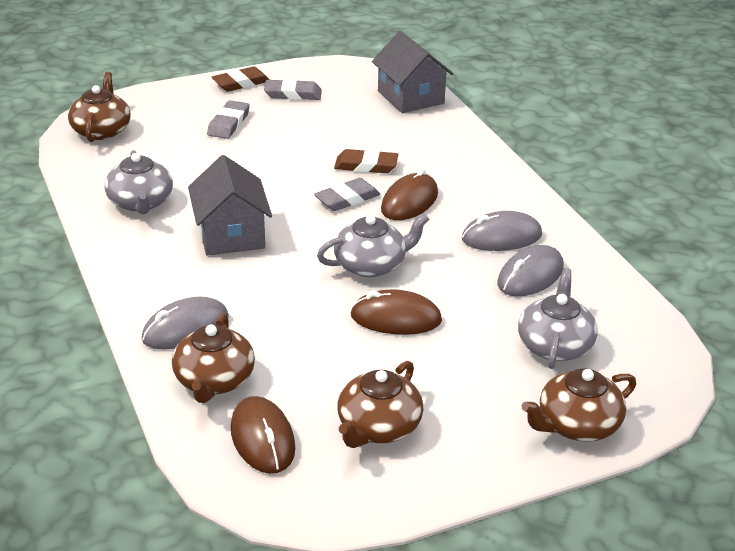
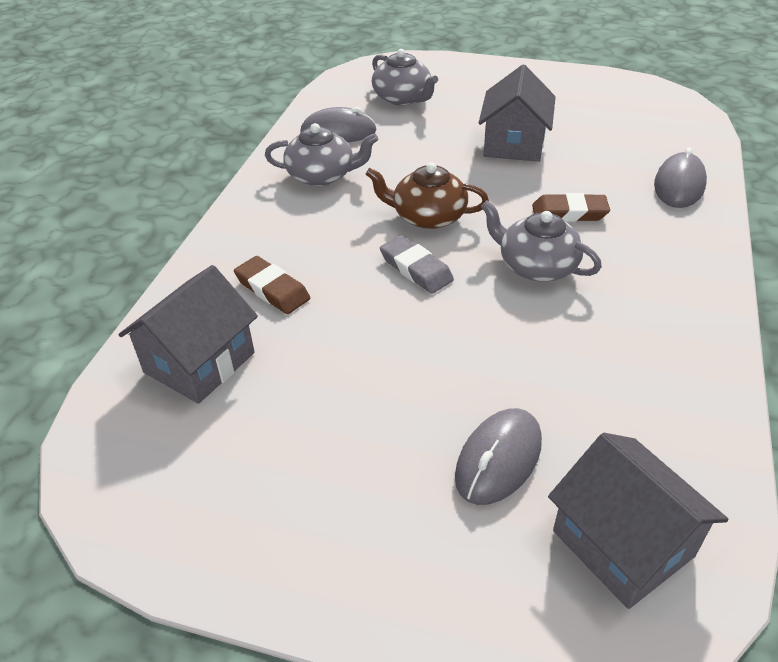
brown mouse: 3 -> 0
brown teapot: 4 -> 1
grey eraser: 3 -> 1
grey house: 2 -> 3

